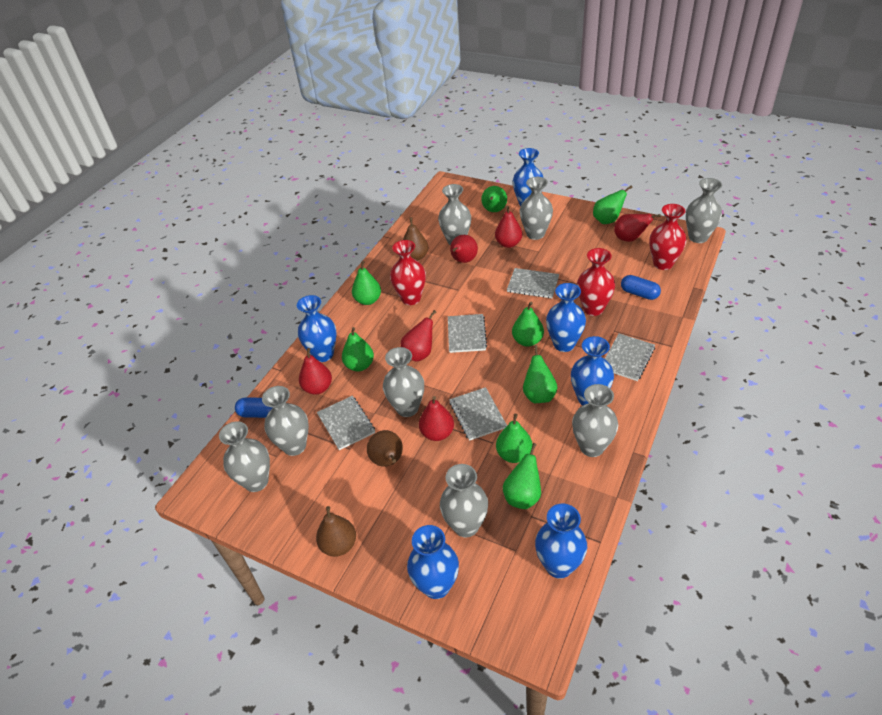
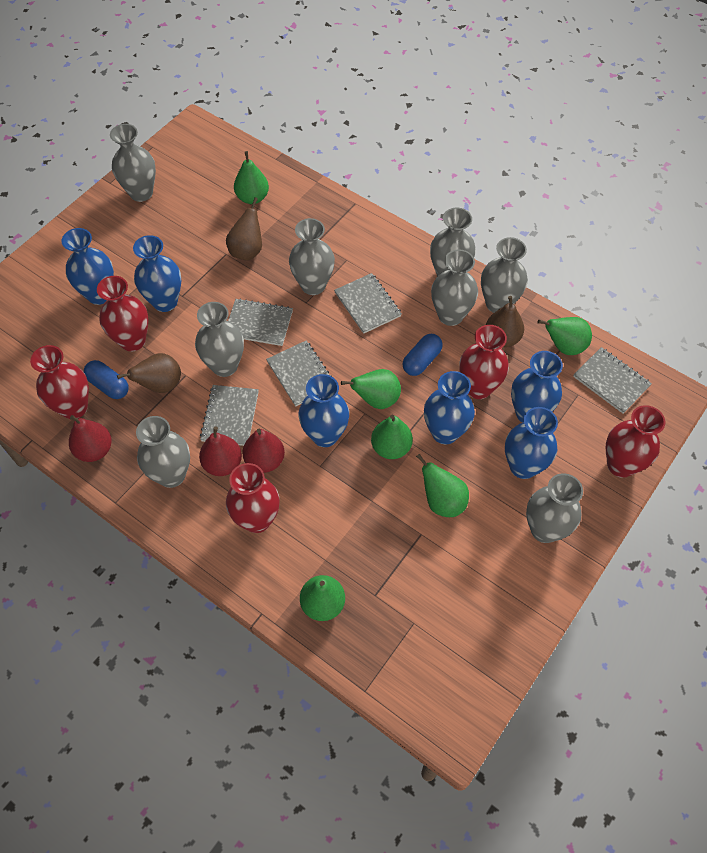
green pear: 8 -> 6
red pear: 6 -> 3
red vase: 3 -> 5

